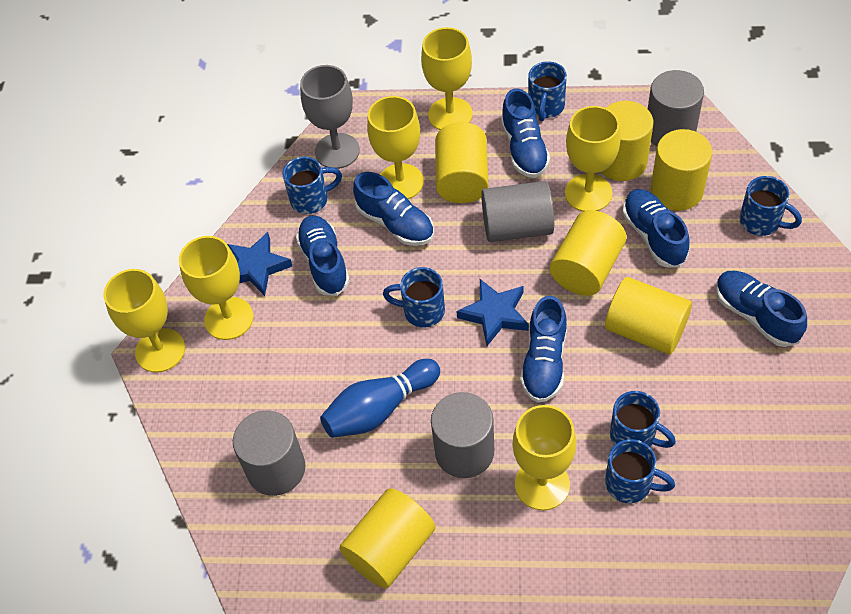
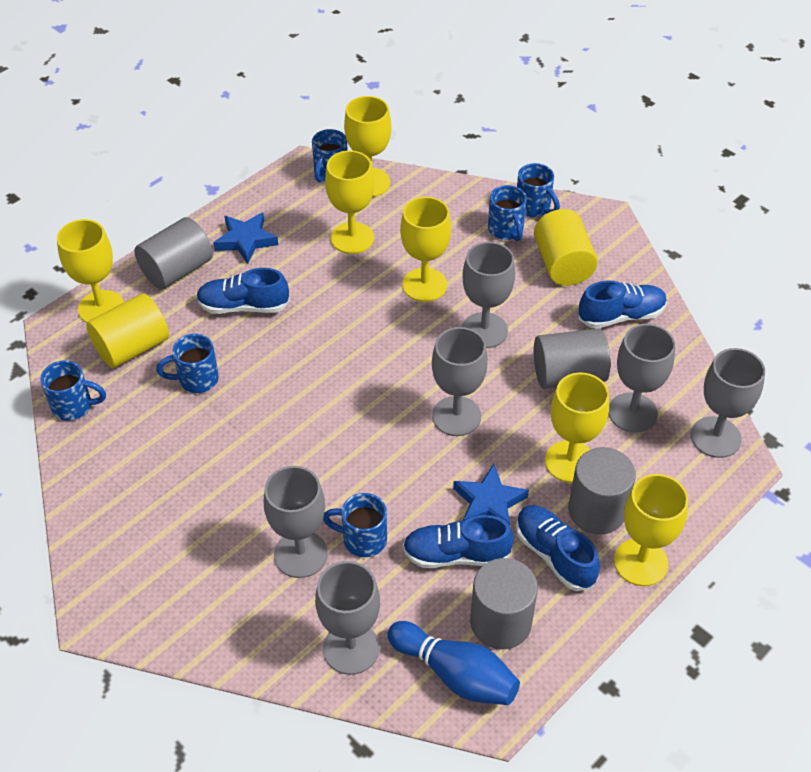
blue shoe: 6 -> 4
grey goblet: 1 -> 6
yellow cylinder: 6 -> 2

